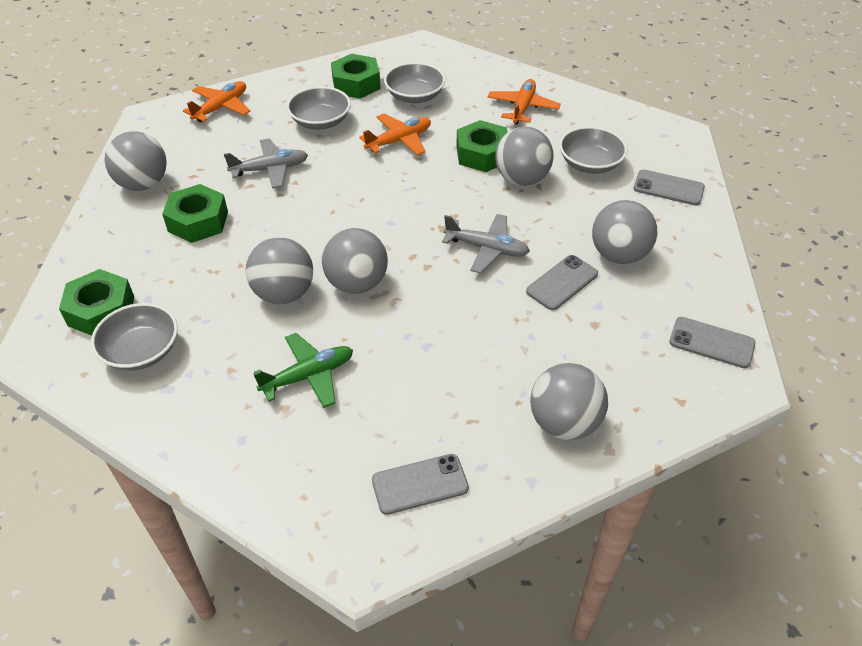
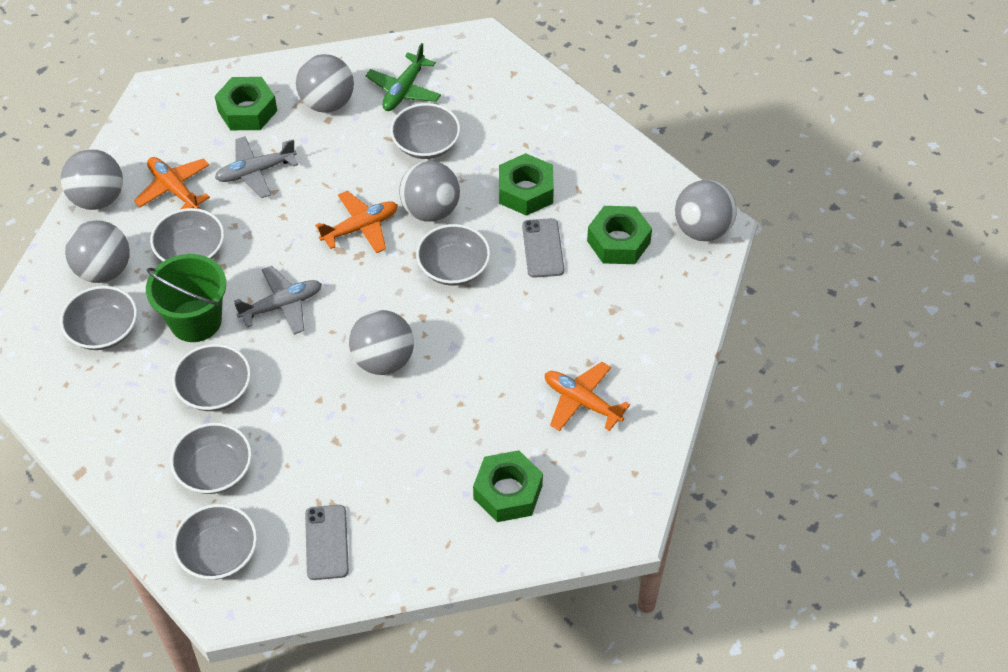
green bucket: 0 -> 1
grey bowl: 4 -> 7
grey phone: 4 -> 2

